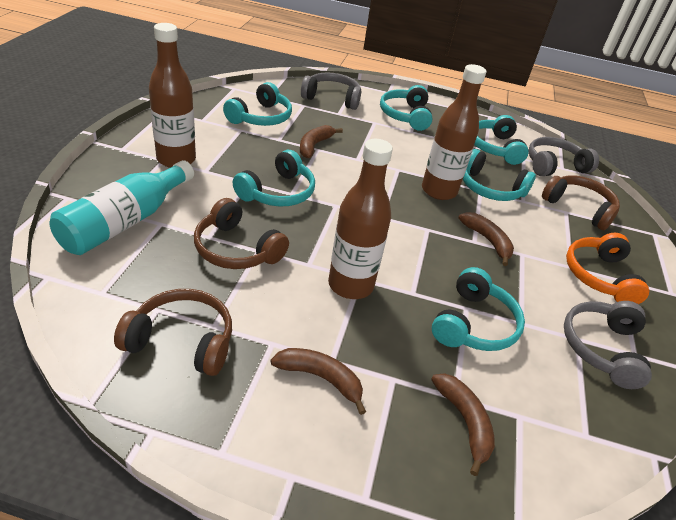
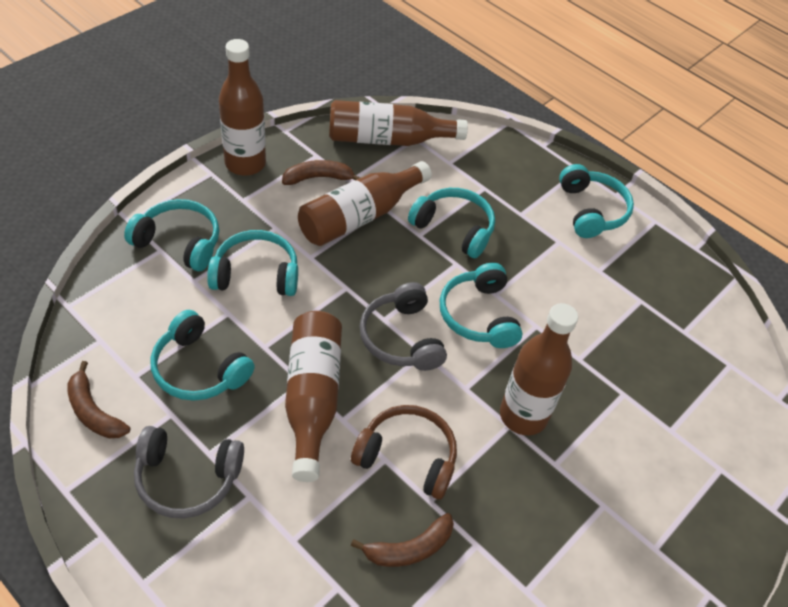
brown banana: 4 -> 3
brown bottle: 3 -> 5
brown headphones: 3 -> 1
grey headphones: 3 -> 2
orange headphones: 1 -> 0
turquoise bottle: 1 -> 0

